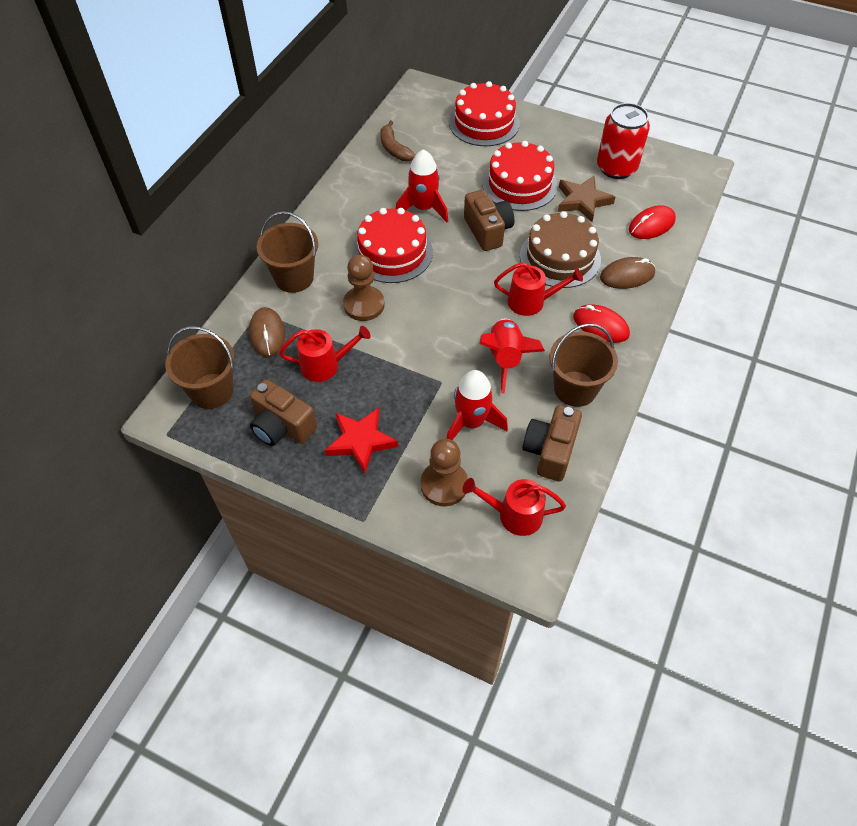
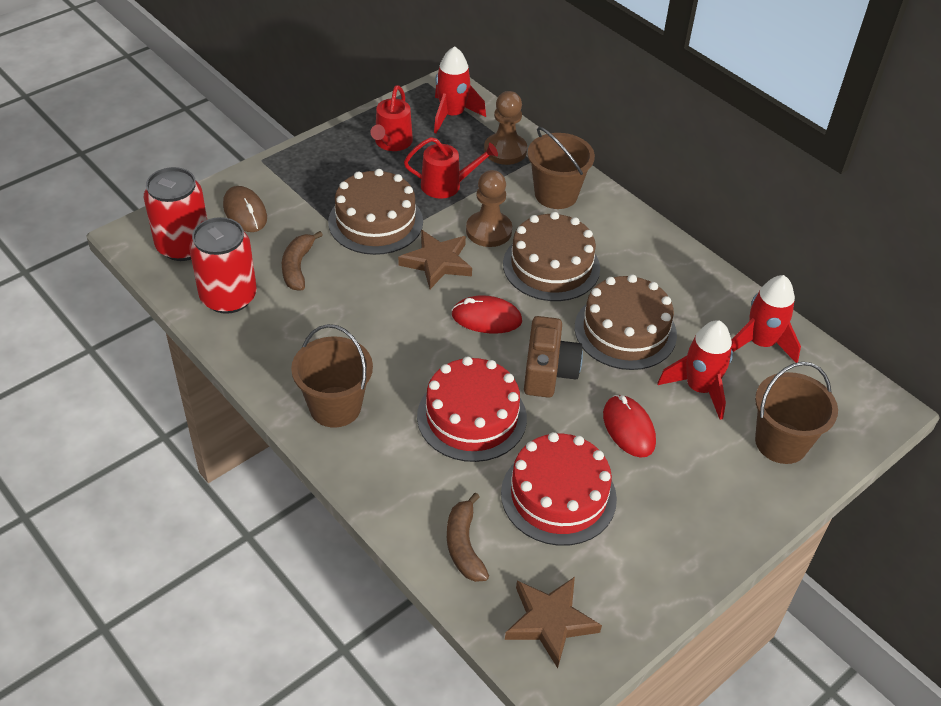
brown banana: 1 -> 2
brown cake: 1 -> 3
brown camera: 3 -> 1
brown mouse: 2 -> 1
brown star: 1 -> 2
red cake: 3 -> 2
red can: 1 -> 2
red star: 1 -> 0
red watering can: 3 -> 2

